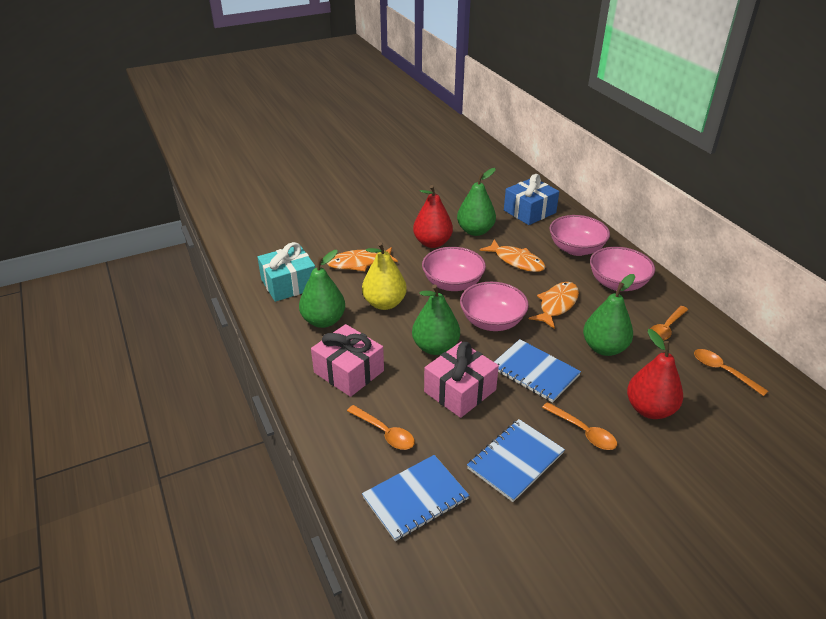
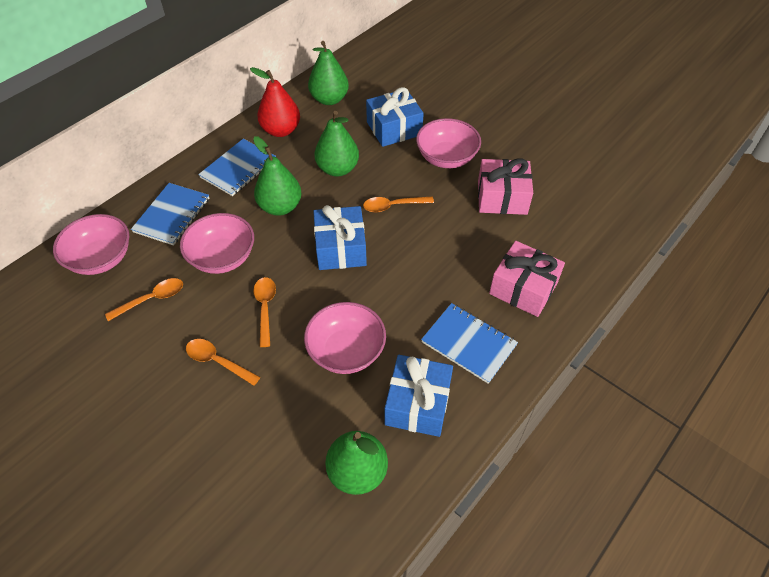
blue gift: 1 -> 3
orange fish: 3 -> 0
red pear: 2 -> 1
turquoise gift: 1 -> 0
yellow pear: 1 -> 0

